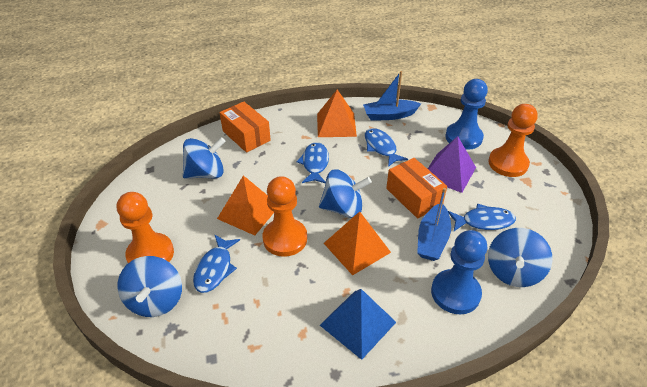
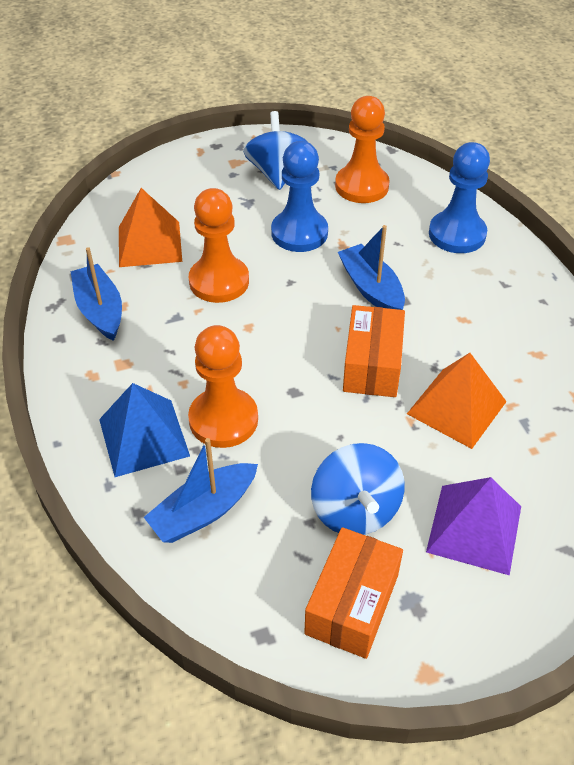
blue boat: 2 -> 3
blue fish: 4 -> 0
blue spinning top: 4 -> 2
orange pyramid: 3 -> 2

